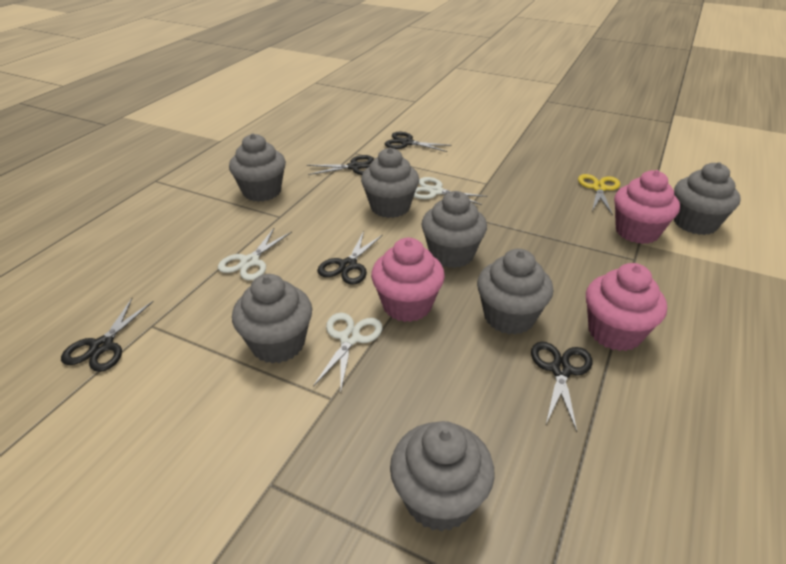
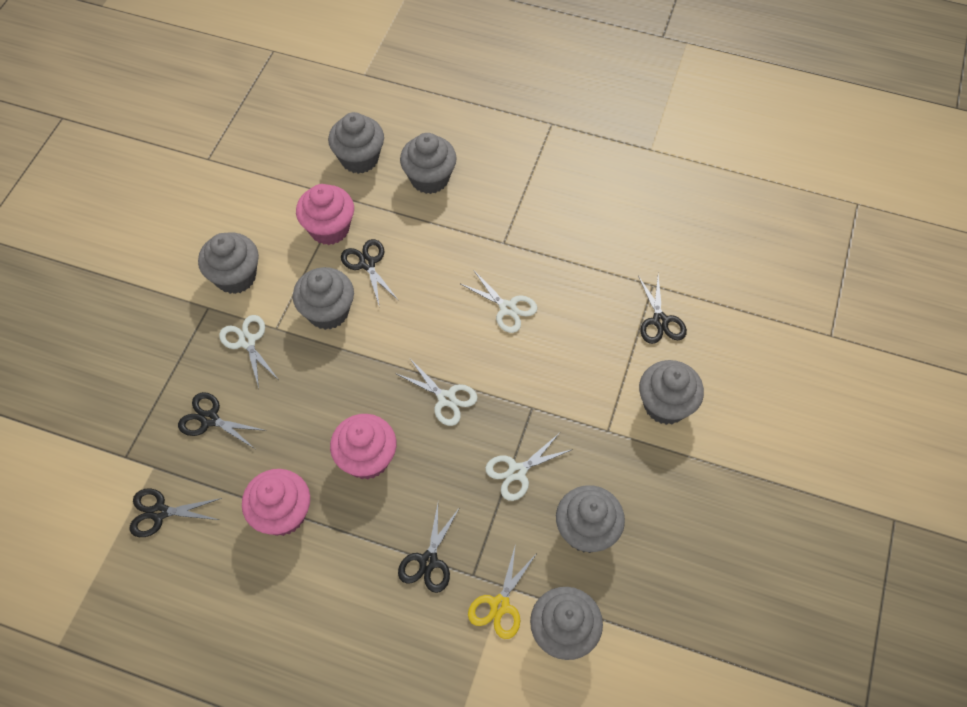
white scissors: 3 -> 4

